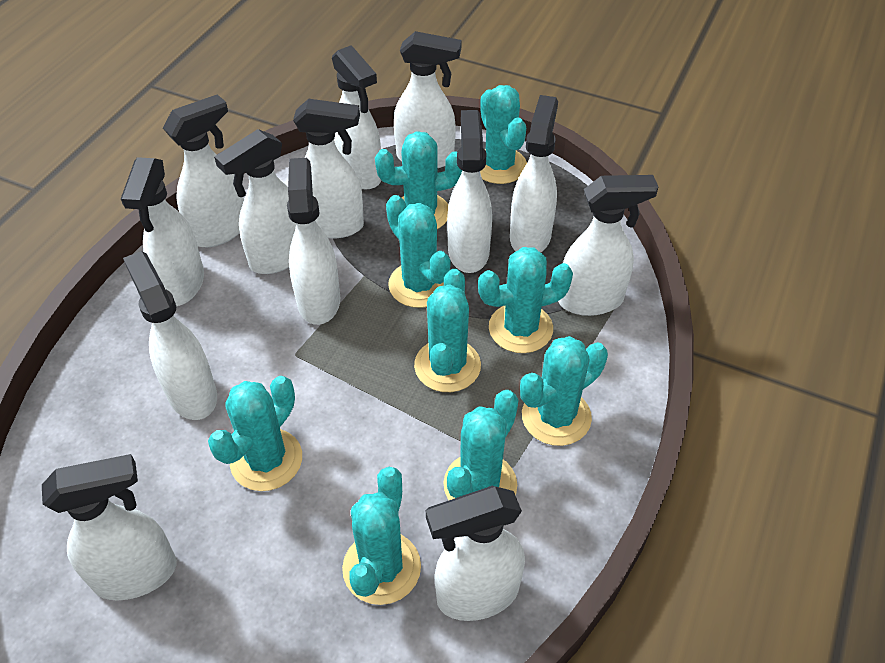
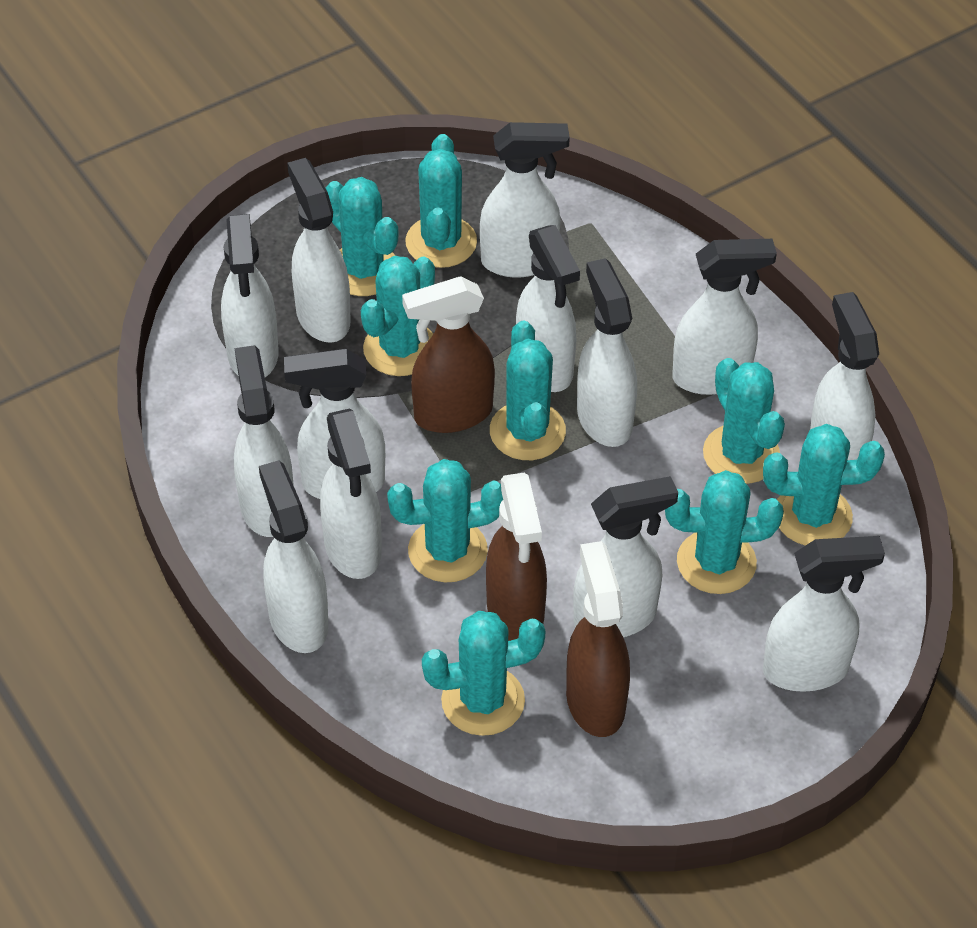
brown spray bottle: 0 -> 3

